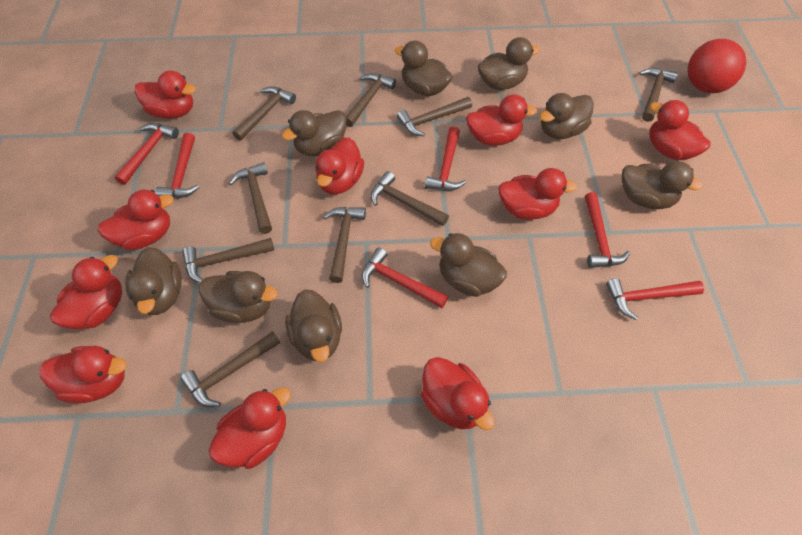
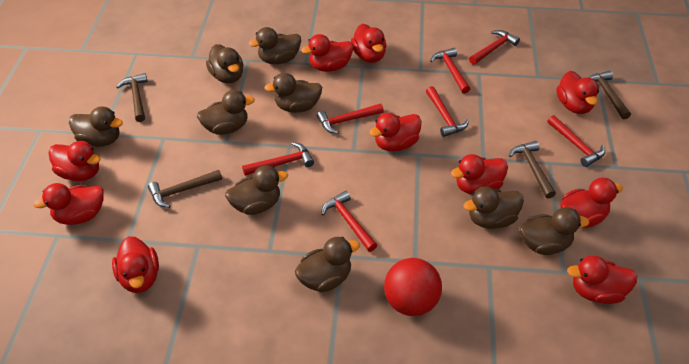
brown hammer: 9 -> 4
red hammer: 6 -> 7

